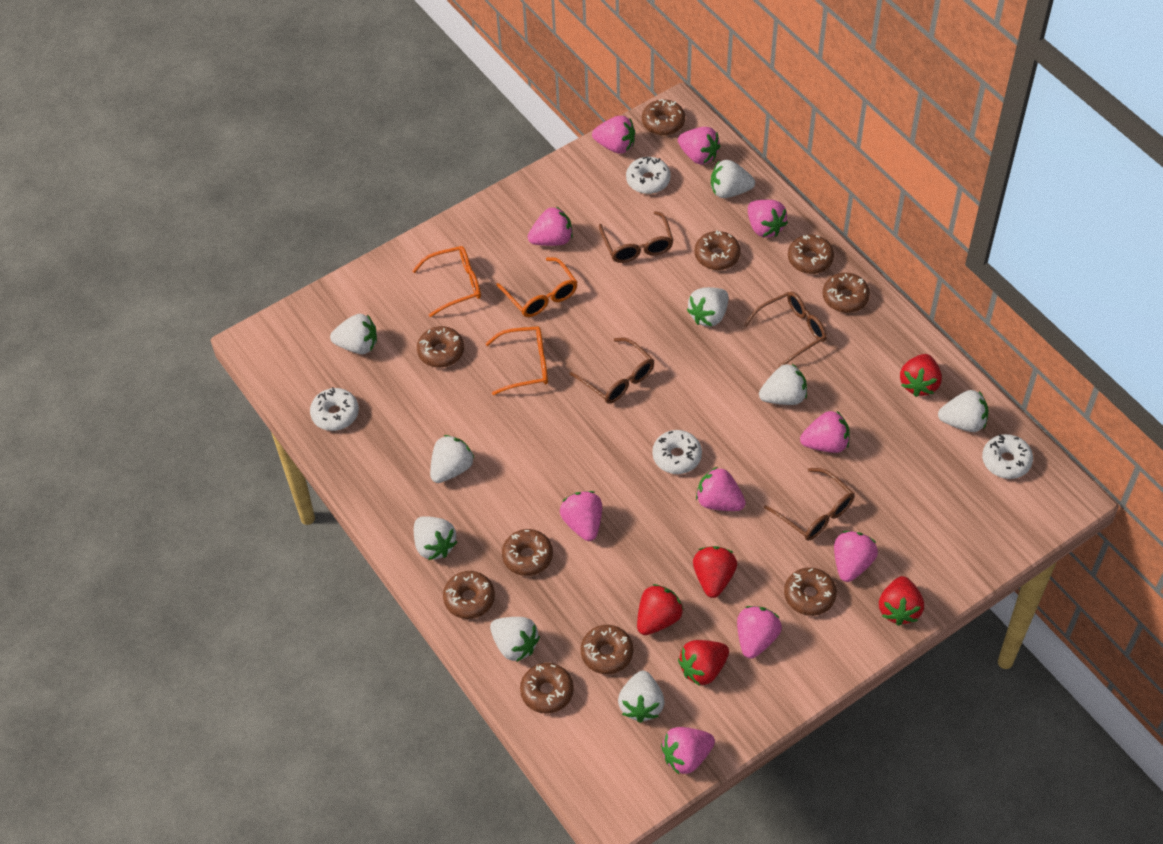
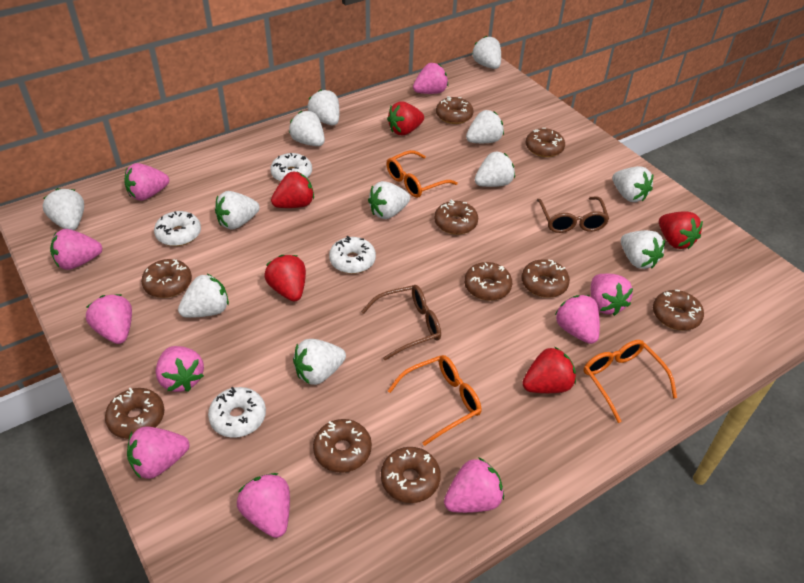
brown glasses: 4 -> 2
white strawberry: 9 -> 12

